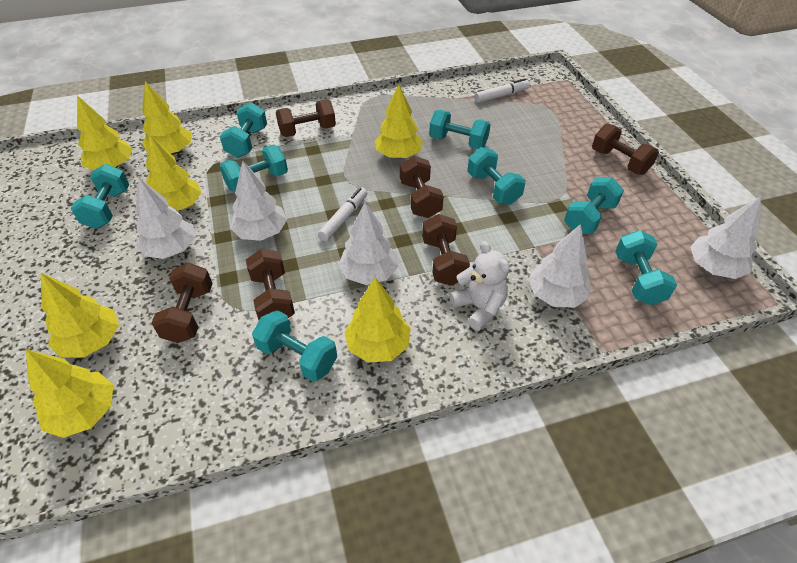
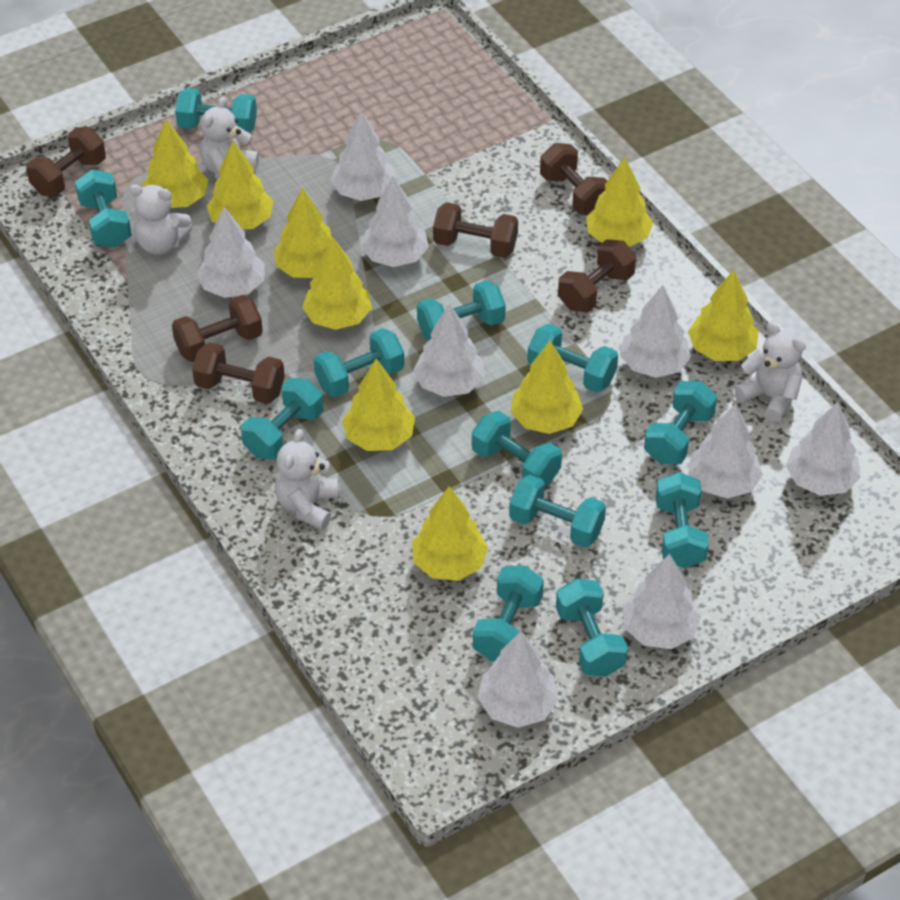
turquoise dumbbell: 8 -> 12
white marker: 2 -> 0
white teddy bear: 1 -> 4
white tree: 5 -> 9
yellow tree: 7 -> 9

